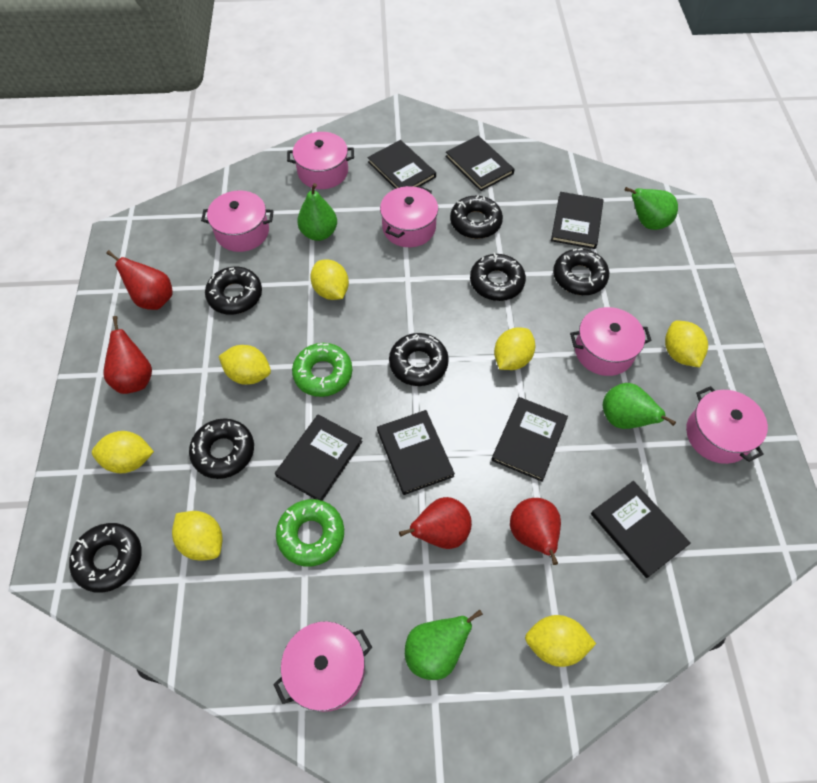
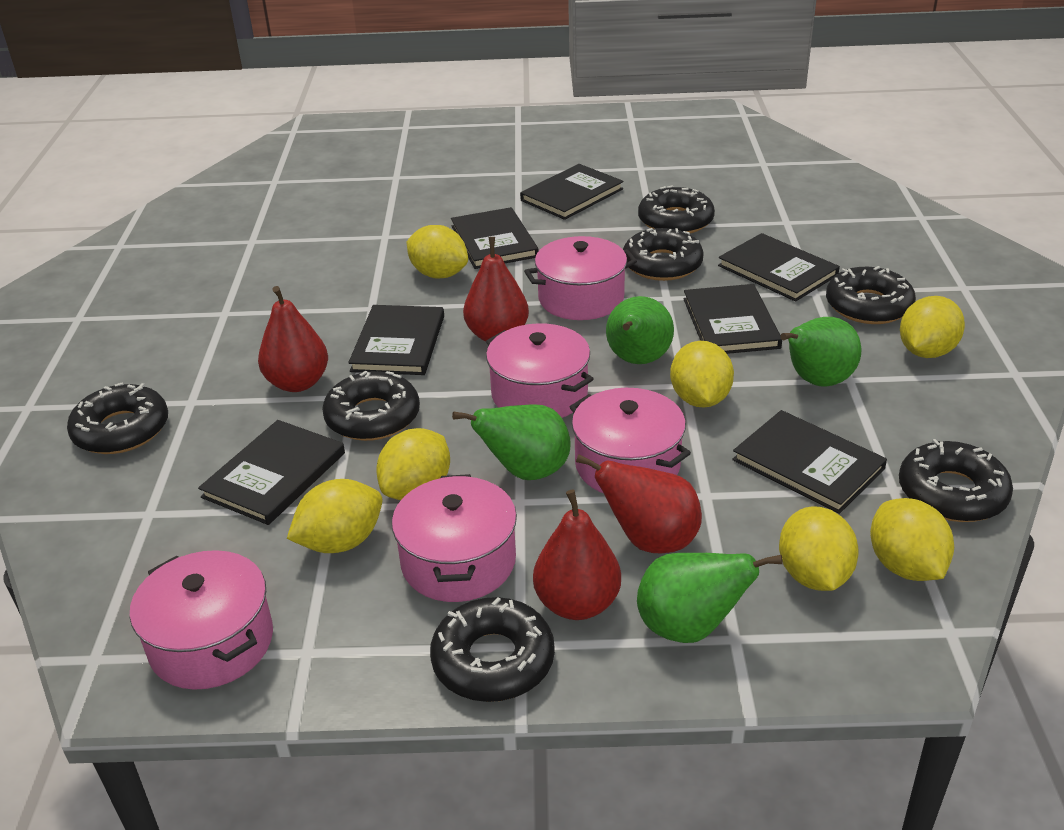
green donut: 2 -> 0
pink pot: 6 -> 5

